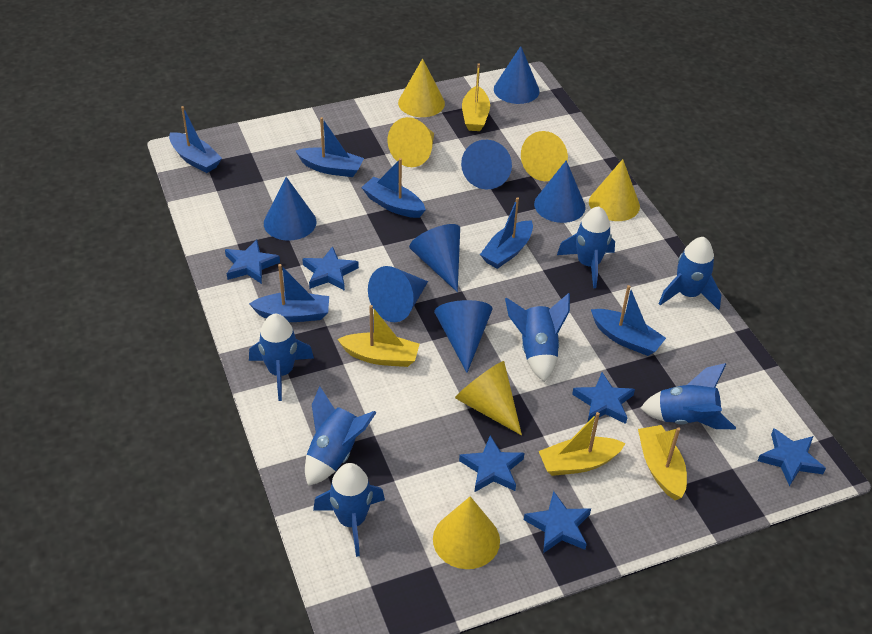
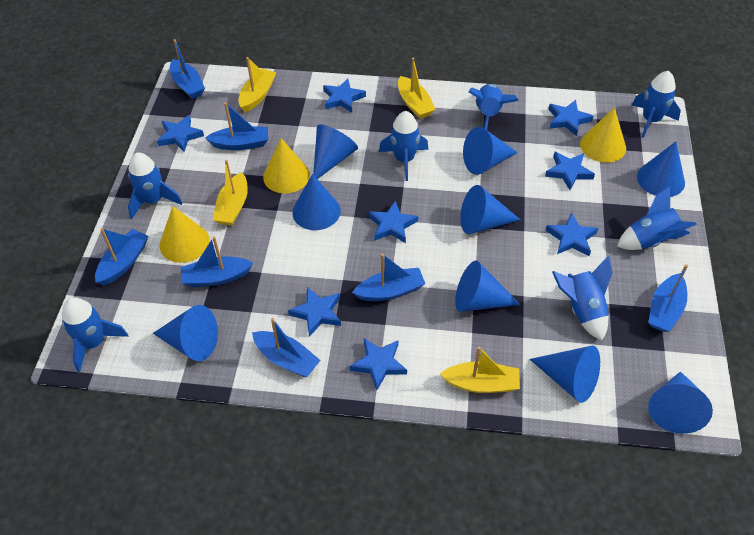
blue boat: 6 -> 7
blue cone: 7 -> 9
blue star: 6 -> 8
yellow cone: 6 -> 3

